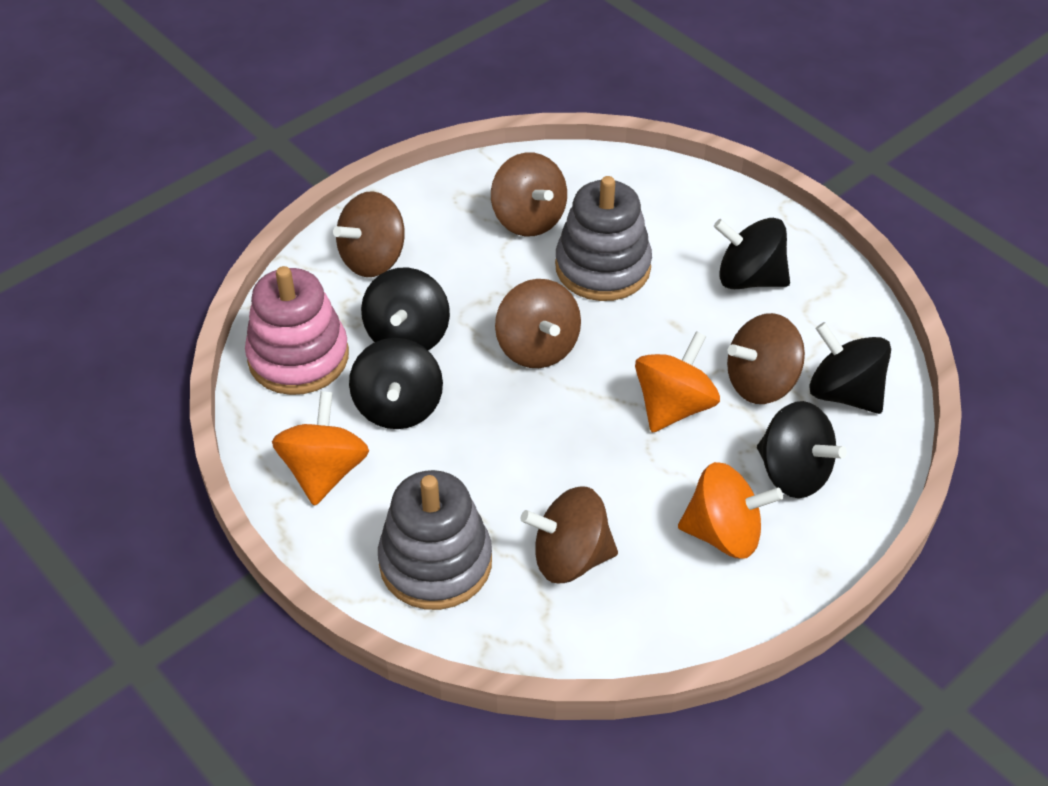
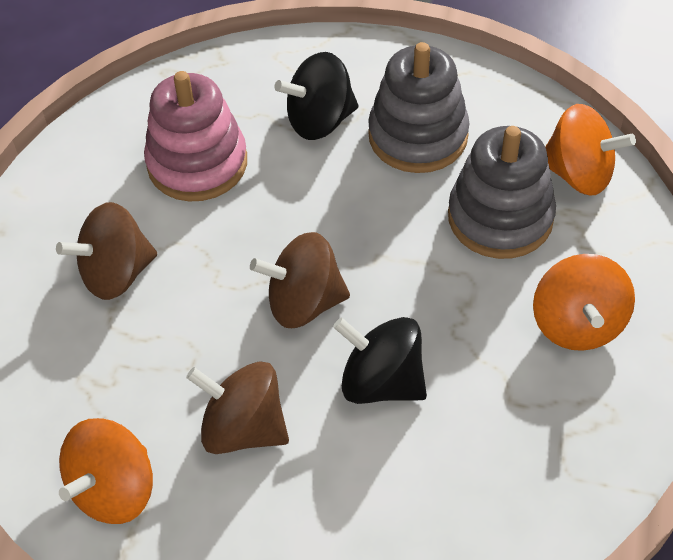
black spinning top: 5 -> 2
brown spinning top: 5 -> 3

